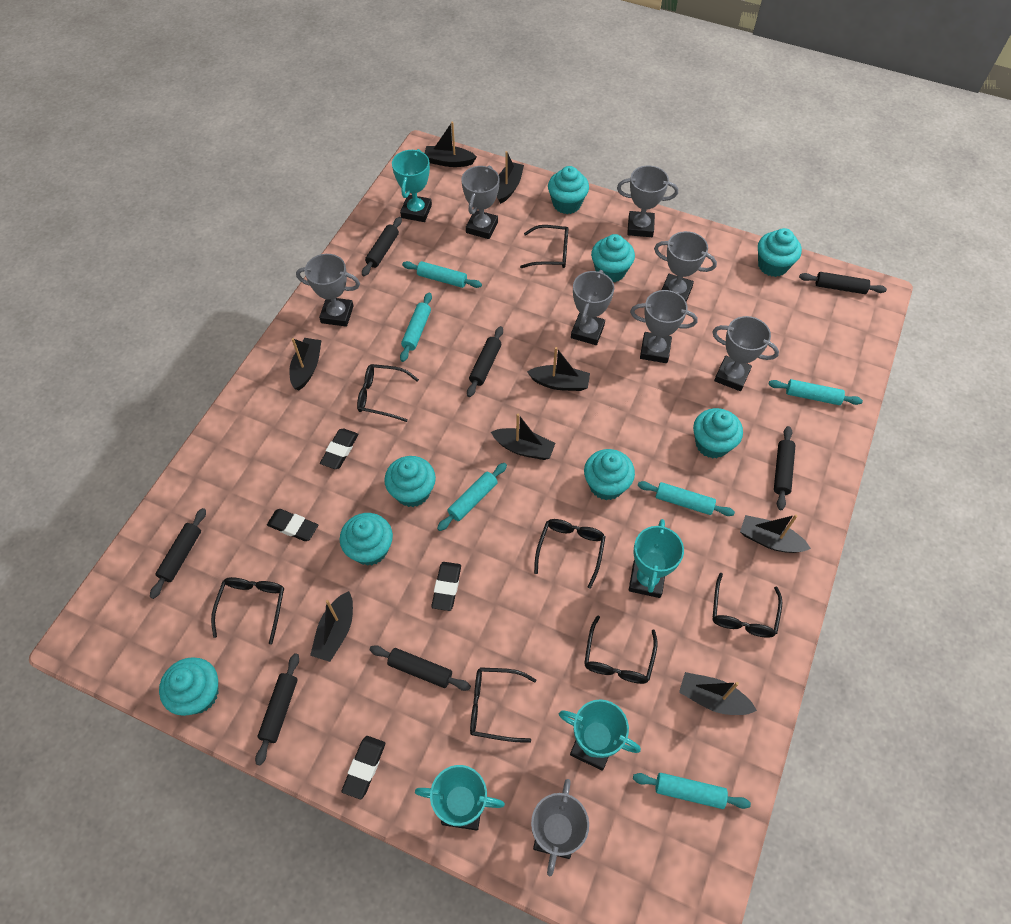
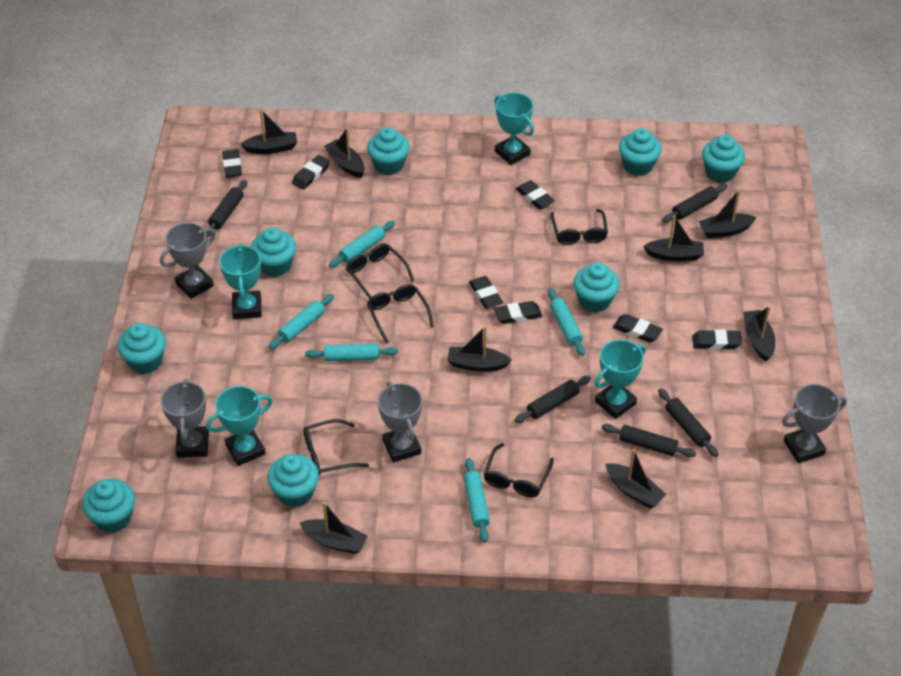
black eraser: 4 -> 7
black glasses: 7 -> 5
black rolling pin: 7 -> 5
grey trophy: 8 -> 4
turquoise rolling pin: 6 -> 5

